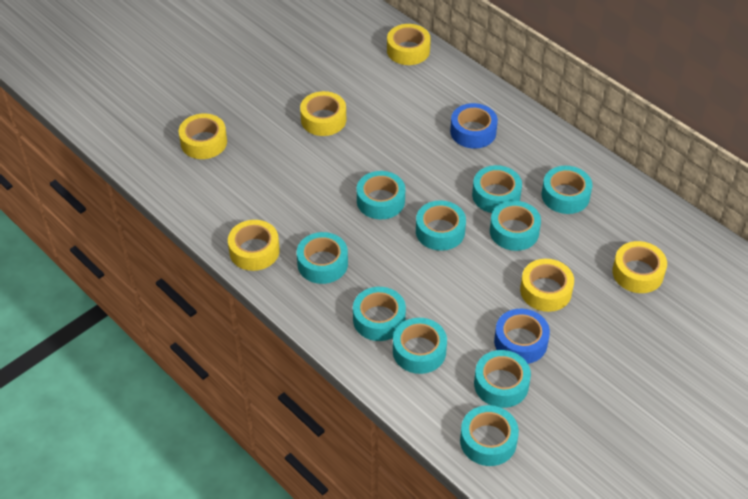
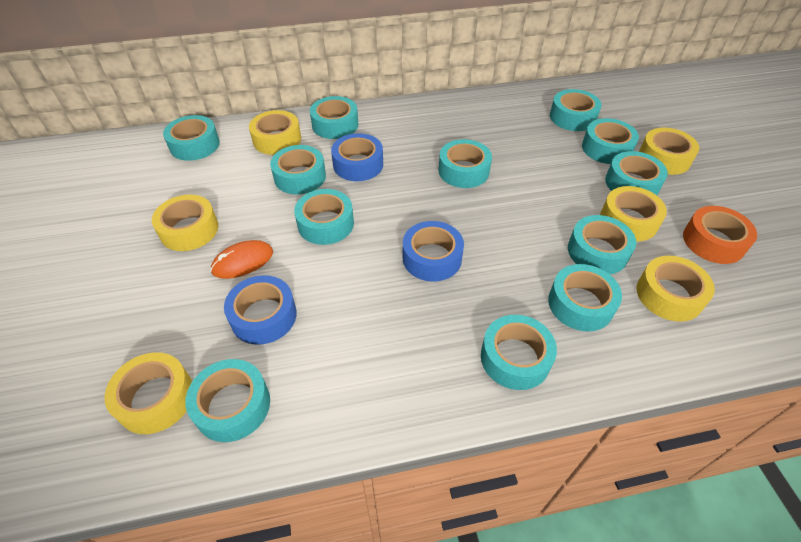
blue tape: 2 -> 3
orange mouse: 0 -> 1
orange tape: 0 -> 1
turquoise tape: 10 -> 12

